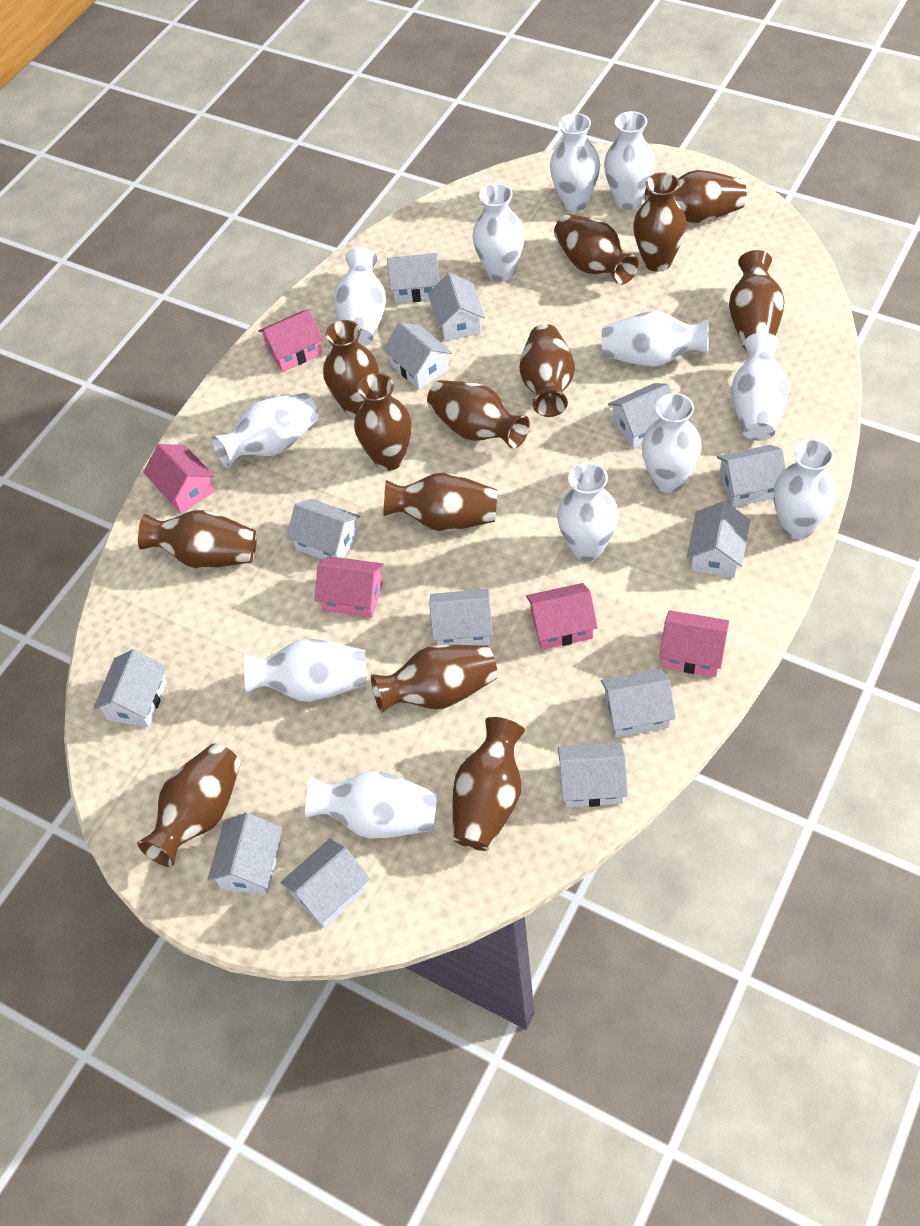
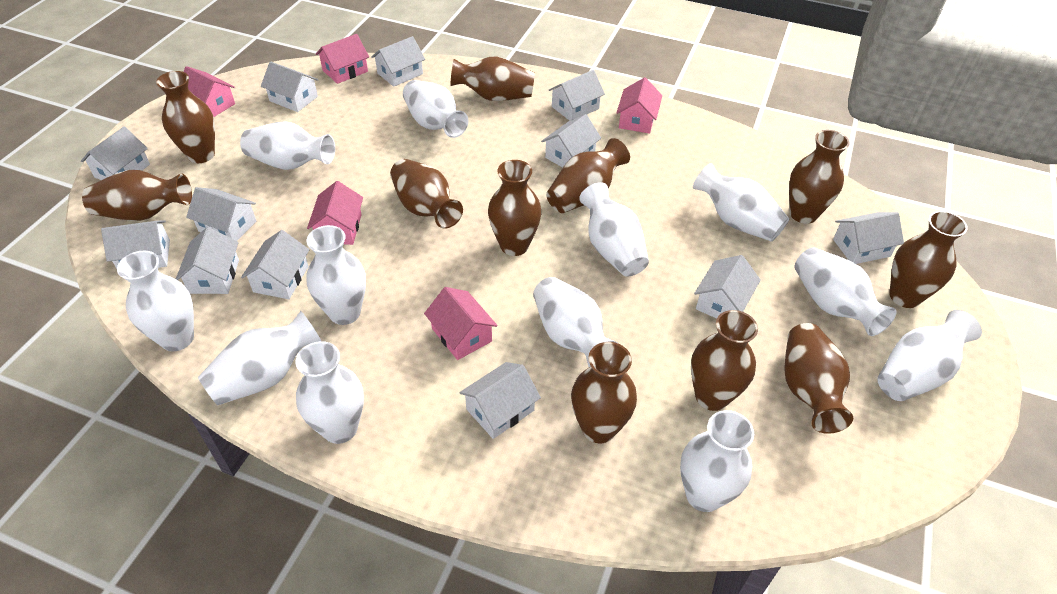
brown vase: 13 -> 11
white house: 13 -> 12

